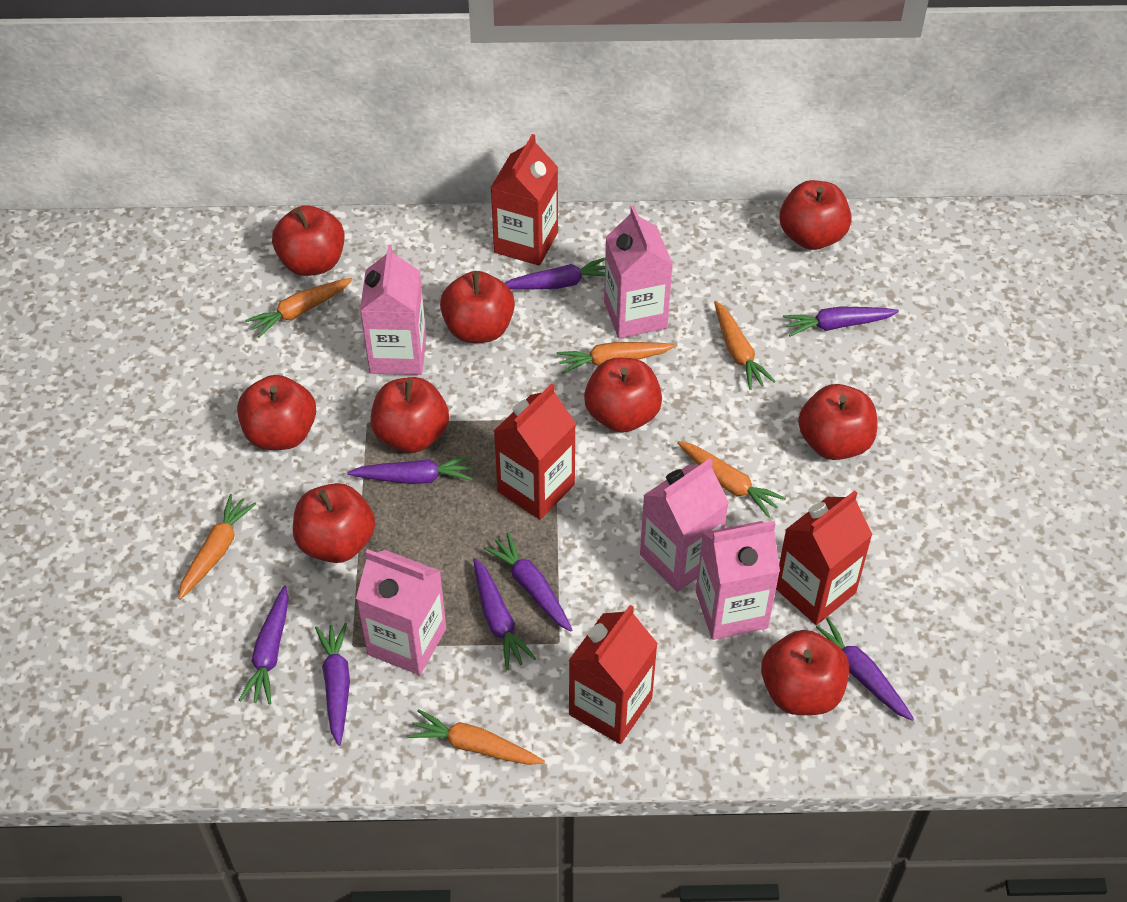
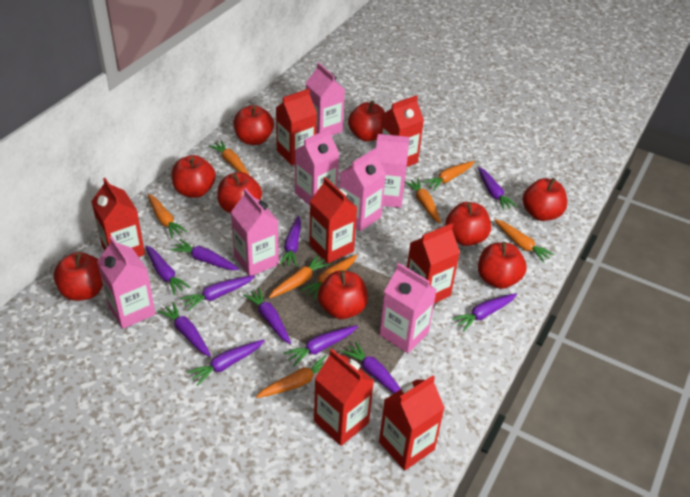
orange carrot: 6 -> 8
pink carton: 5 -> 7
purple carrot: 8 -> 11
red carton: 4 -> 7

